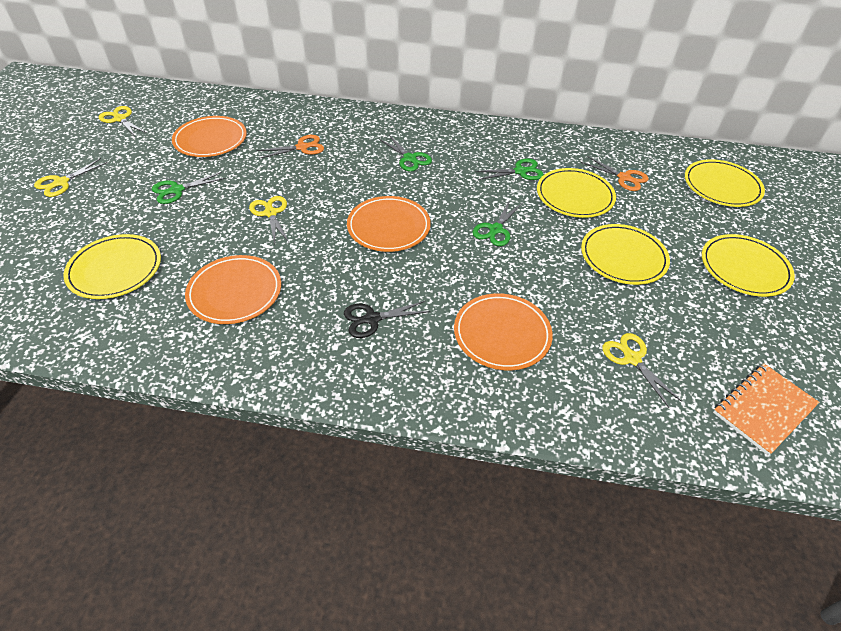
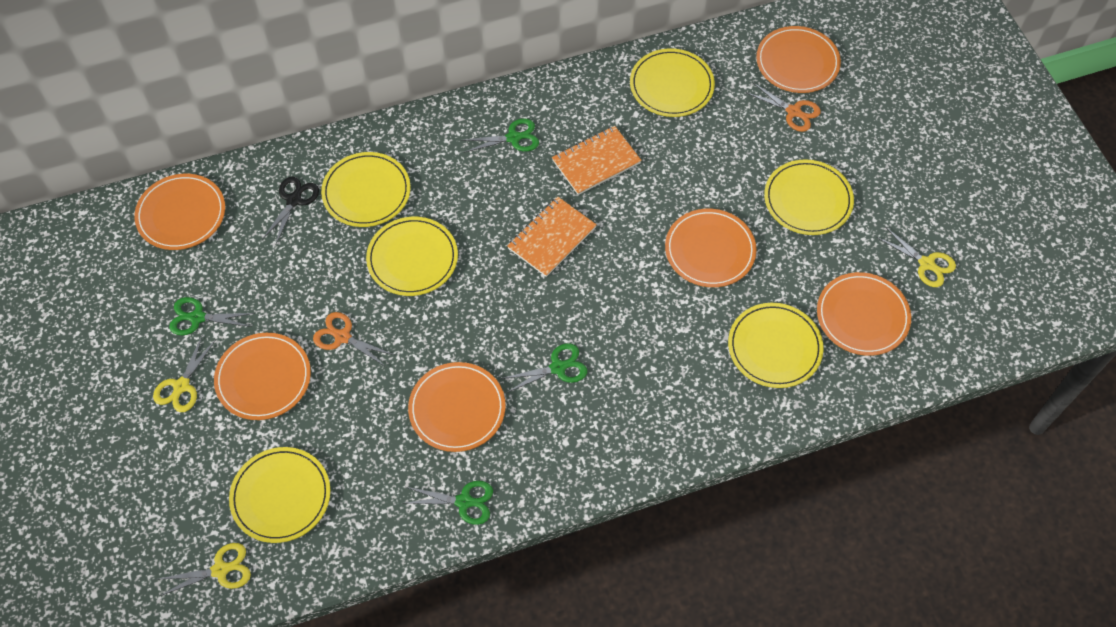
orange notebook: 1 -> 2
orange plate: 4 -> 6
yellow plate: 5 -> 6
yellow scissors: 4 -> 3

